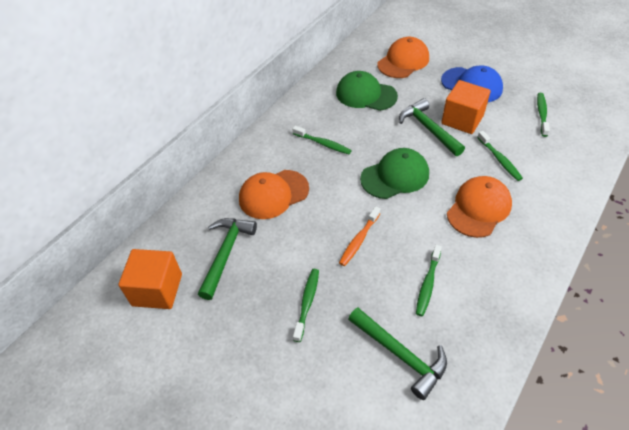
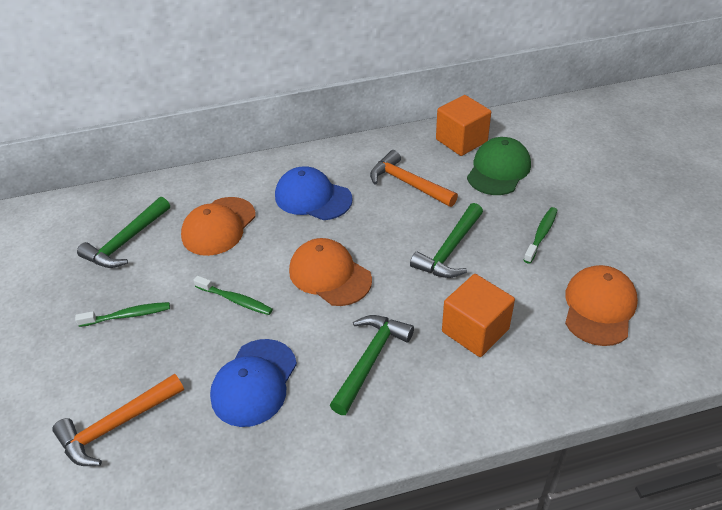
blue cap: 1 -> 2
green cap: 2 -> 1
green toothbrush: 5 -> 3
orange hammer: 0 -> 2
orange toothbrush: 1 -> 0

